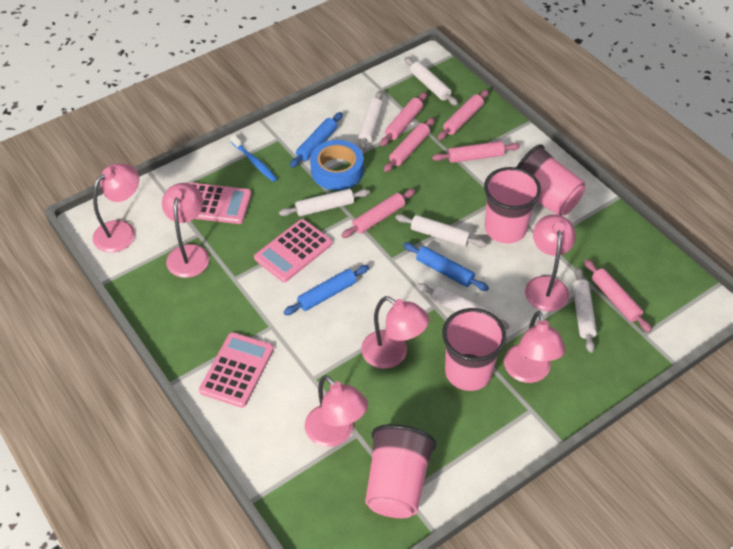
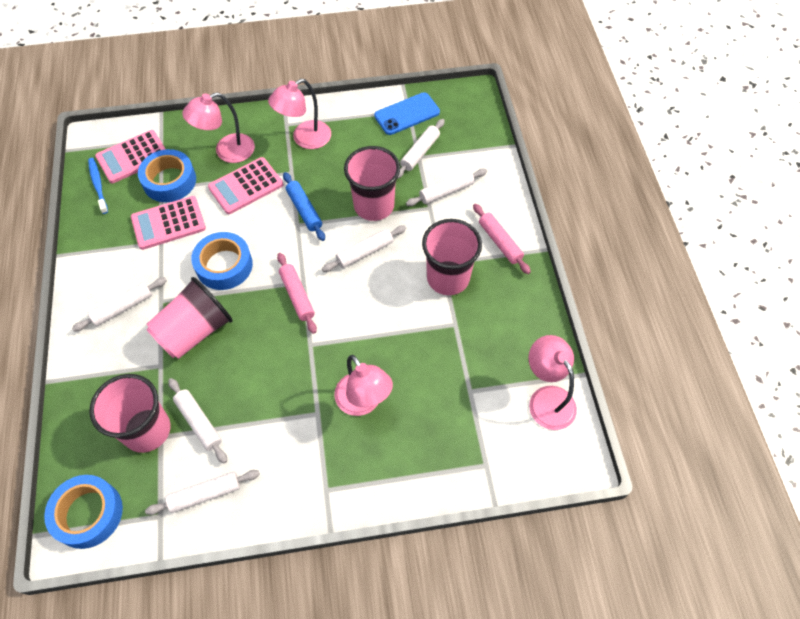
blue phone: 0 -> 1
blue rolling pin: 3 -> 1
blue tape: 1 -> 3
pink lamp: 6 -> 4
pink rolling pin: 6 -> 2

